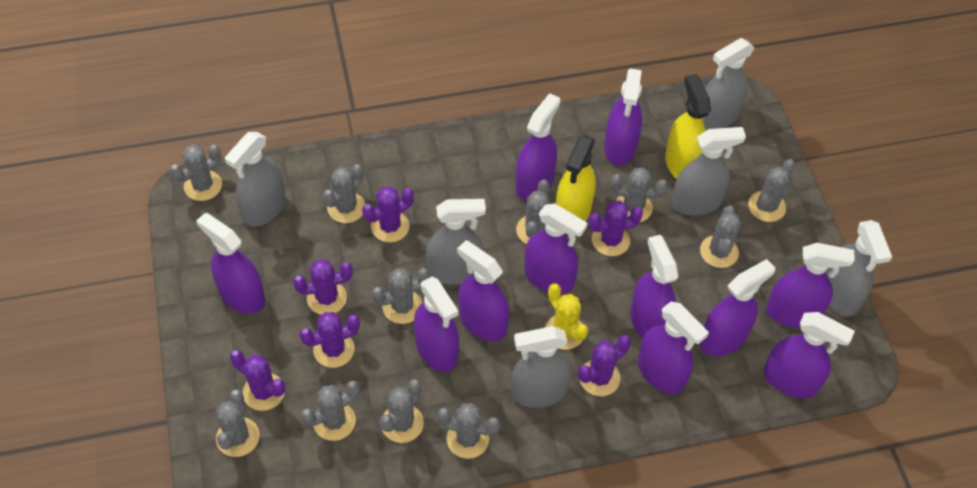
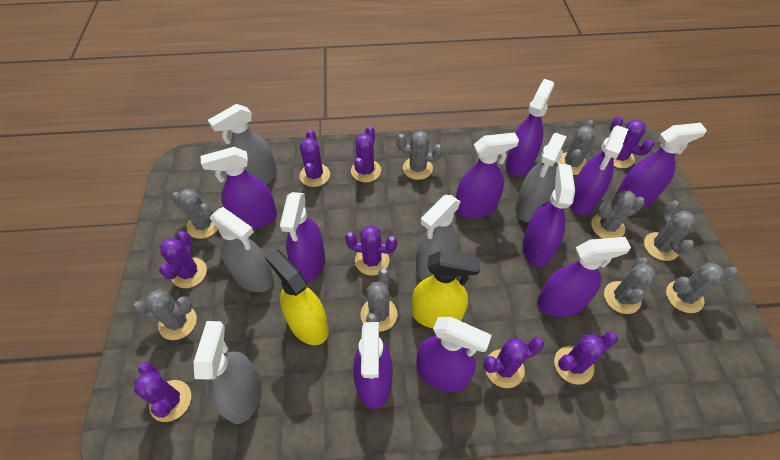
grey cactus: 11 -> 9
grey spray bottle: 6 -> 5
purple cactus: 6 -> 8
purple spray bottle: 11 -> 10
yellow cactus: 1 -> 0

